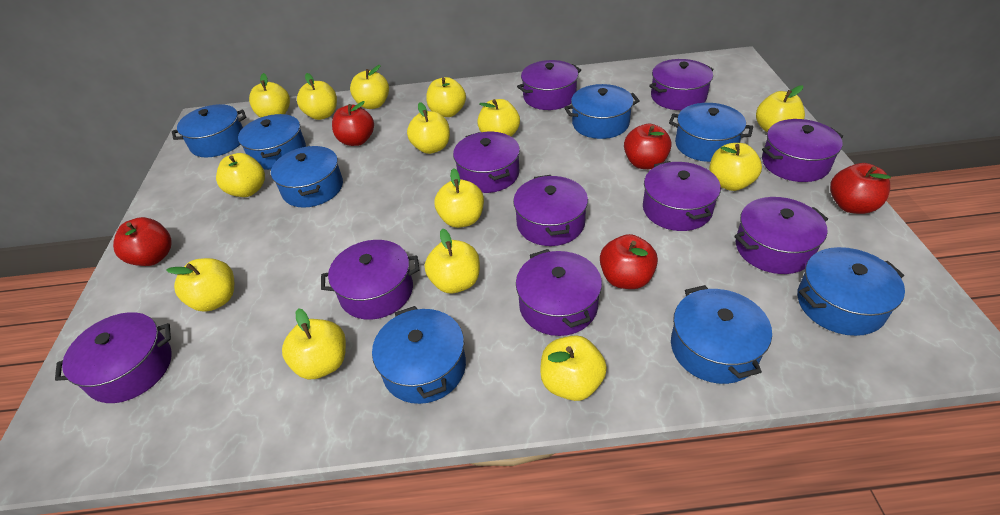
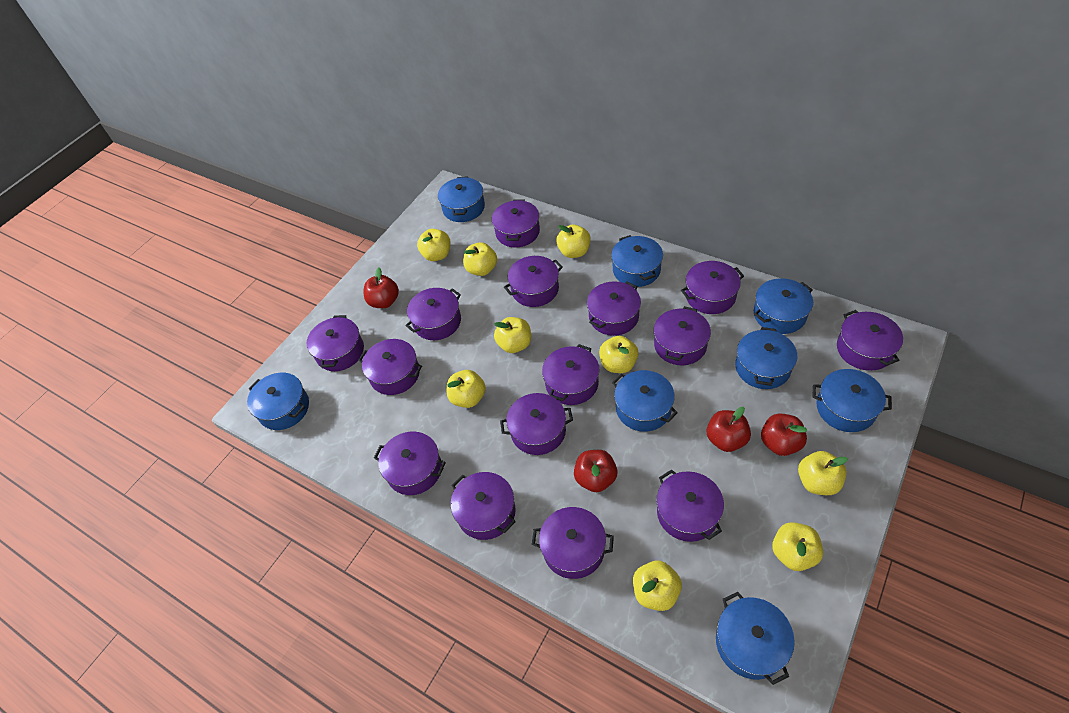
purple pot: 10 -> 15
red apple: 5 -> 4
yellow apple: 14 -> 9

